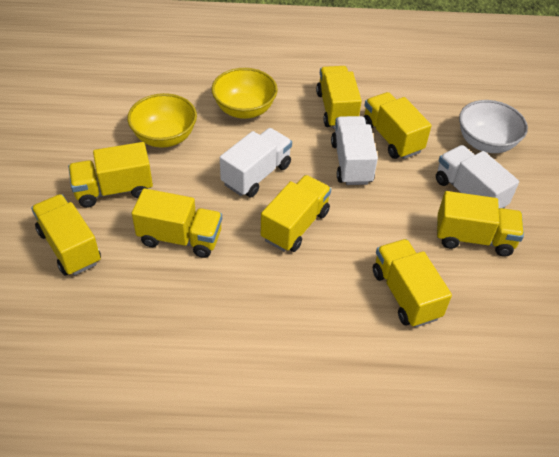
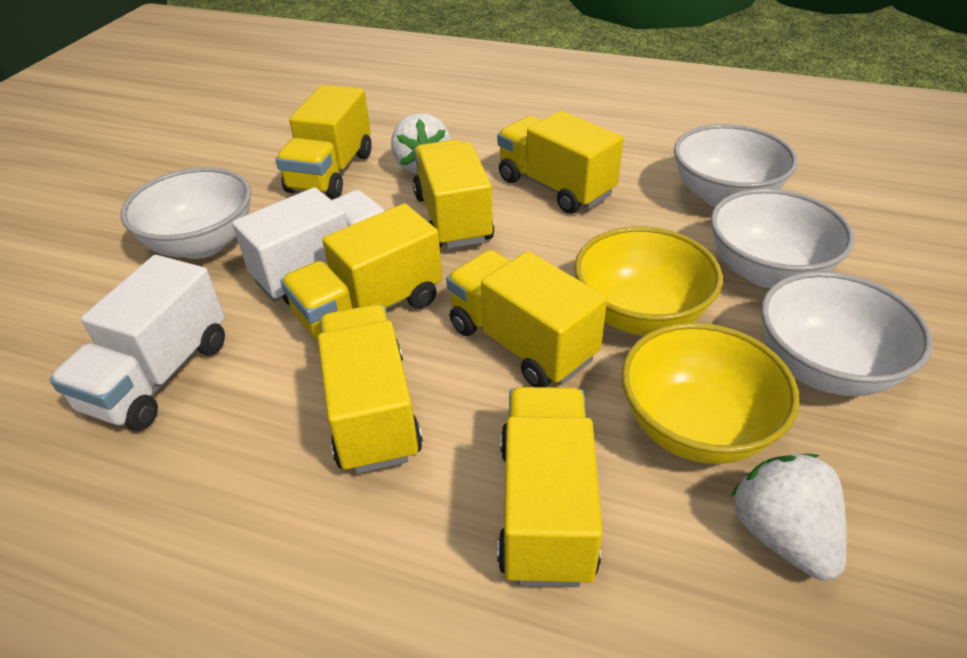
white bowl: 1 -> 4
white strawberry: 0 -> 2
white truck: 3 -> 2
yellow truck: 8 -> 7

